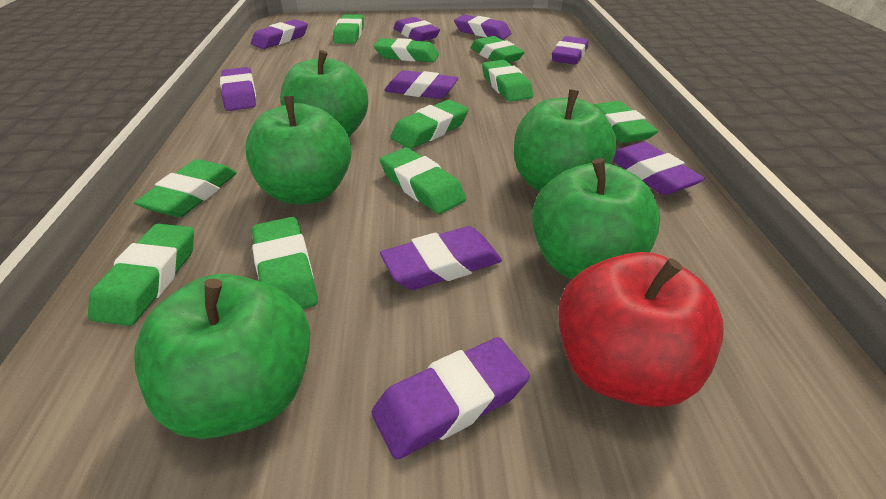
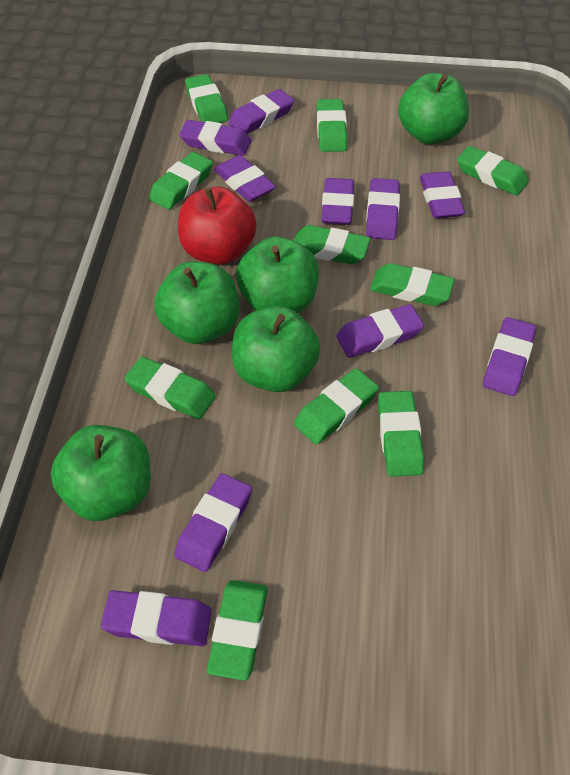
purple eraser: 9 -> 10

